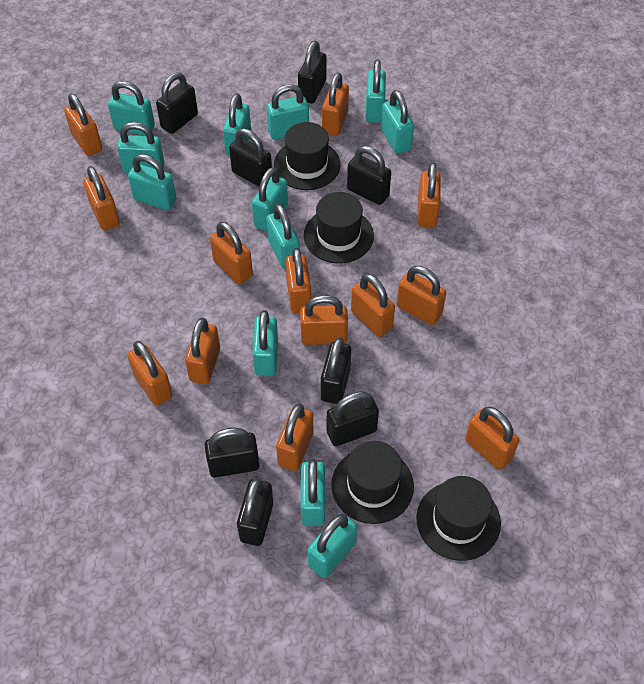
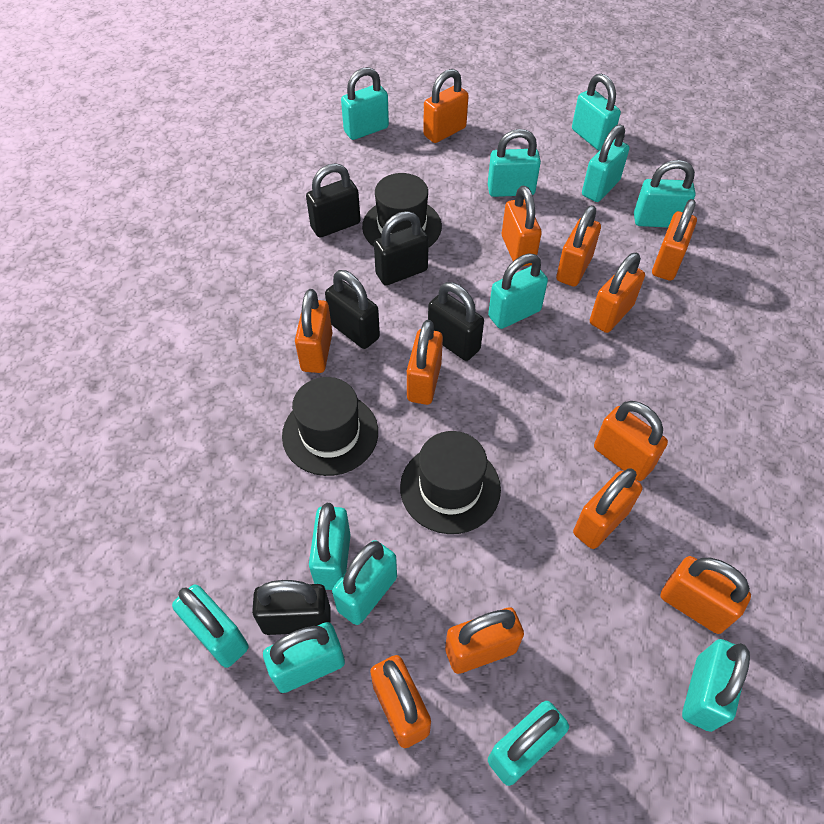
black hat: 4 -> 3
black padlock: 8 -> 5
orange padlock: 13 -> 12

